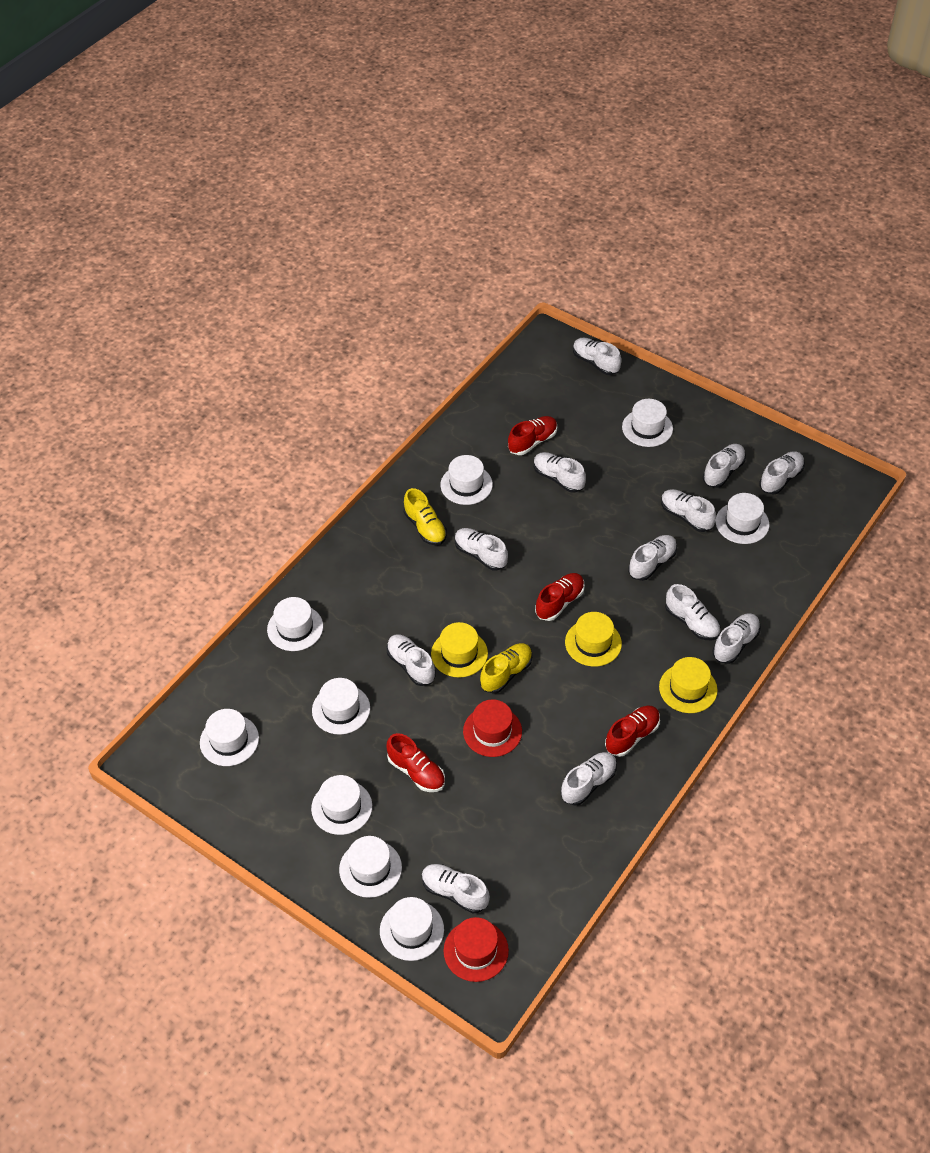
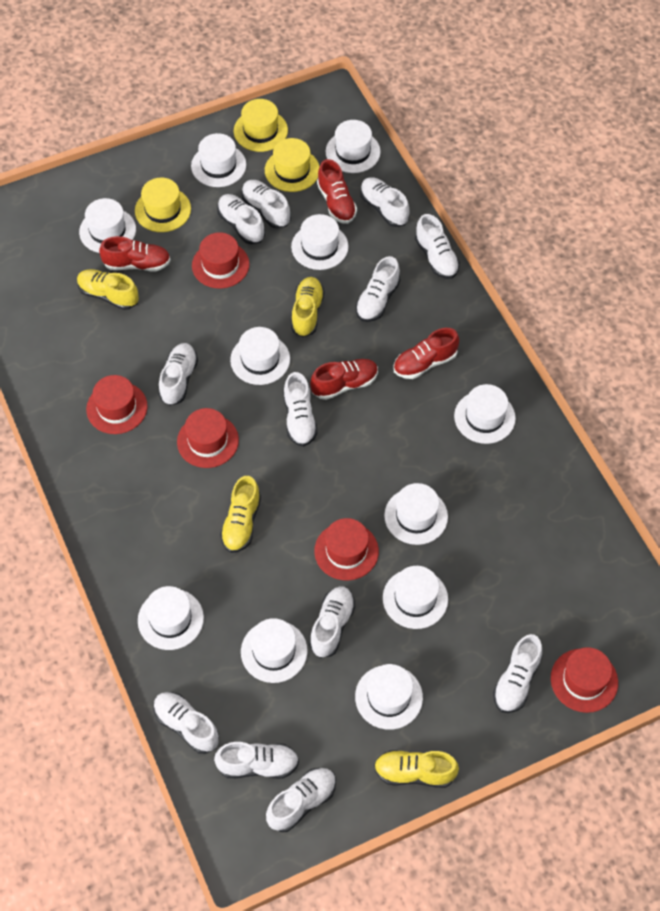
red hat: 2 -> 5
white hat: 9 -> 11
yellow shoe: 2 -> 4

